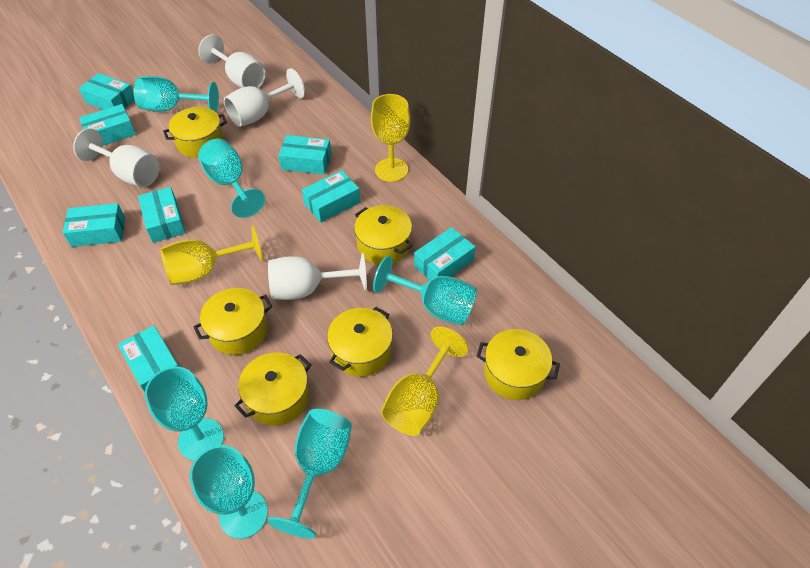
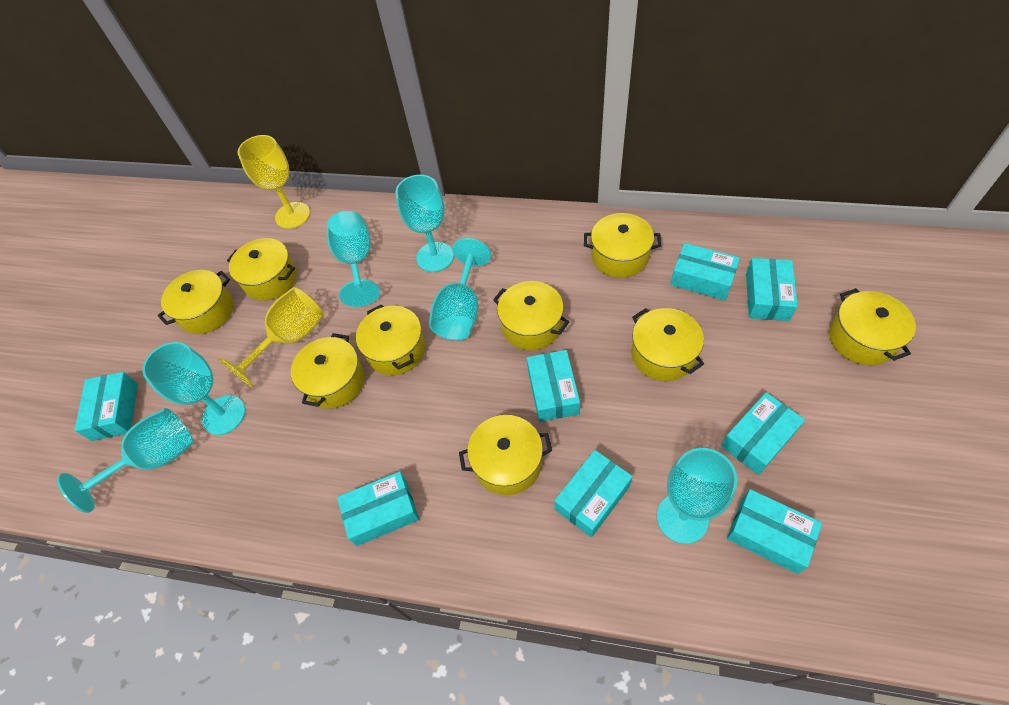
white goblet: 4 -> 0
yellow goblet: 3 -> 2
yellow pot: 6 -> 9

